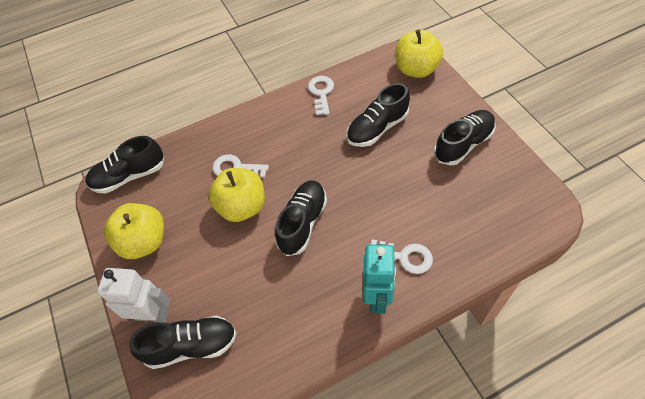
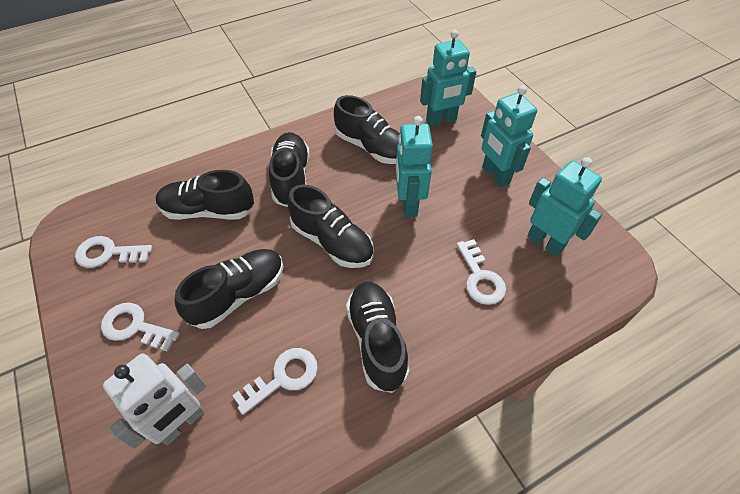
black shoe: 5 -> 6
turquoise robot: 1 -> 4
white key: 3 -> 4
yellow apple: 3 -> 0

